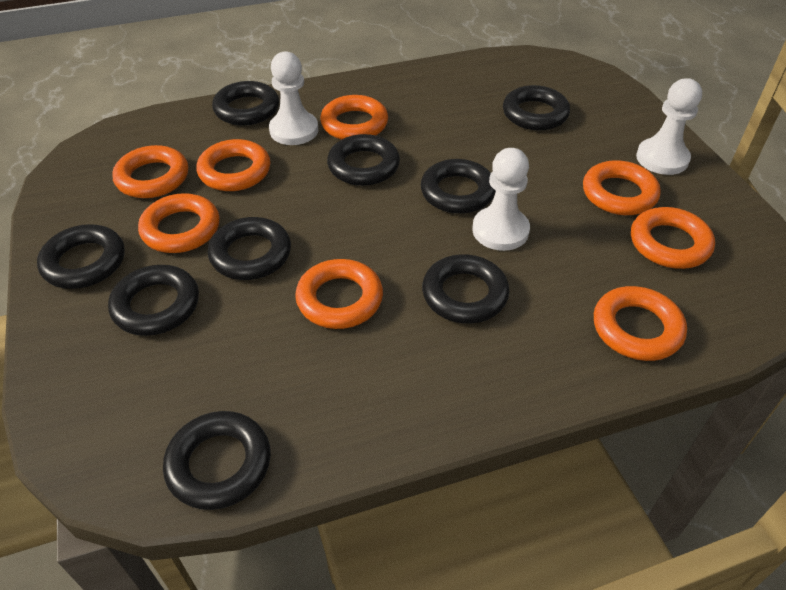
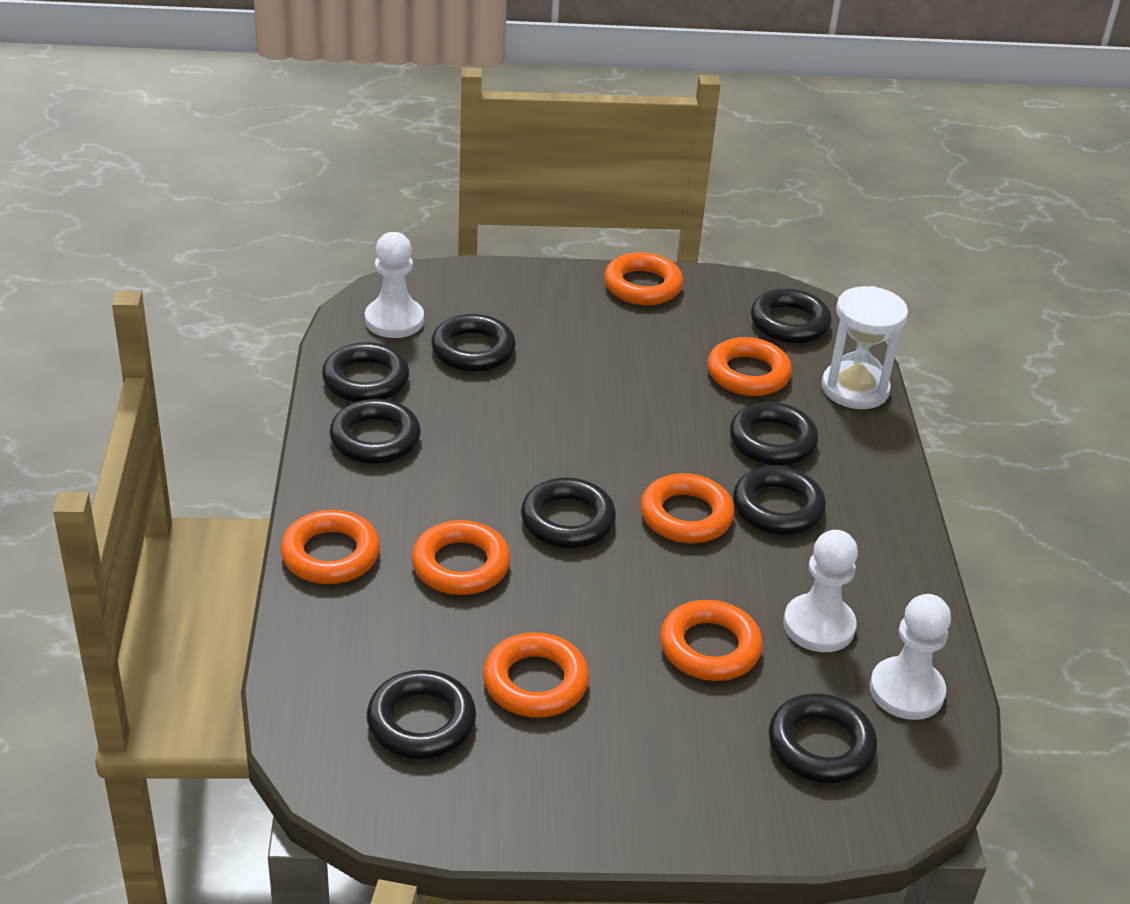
orange ring: 8 -> 7
white hourglass: 0 -> 1

